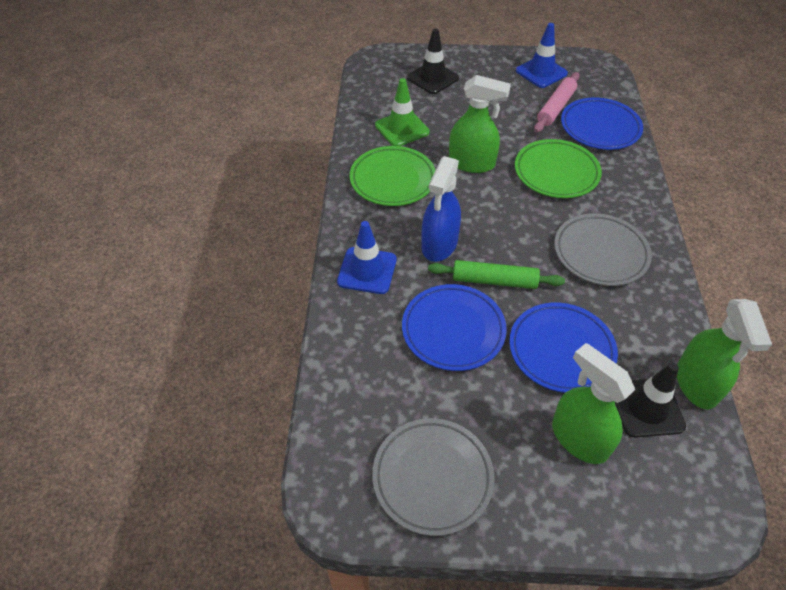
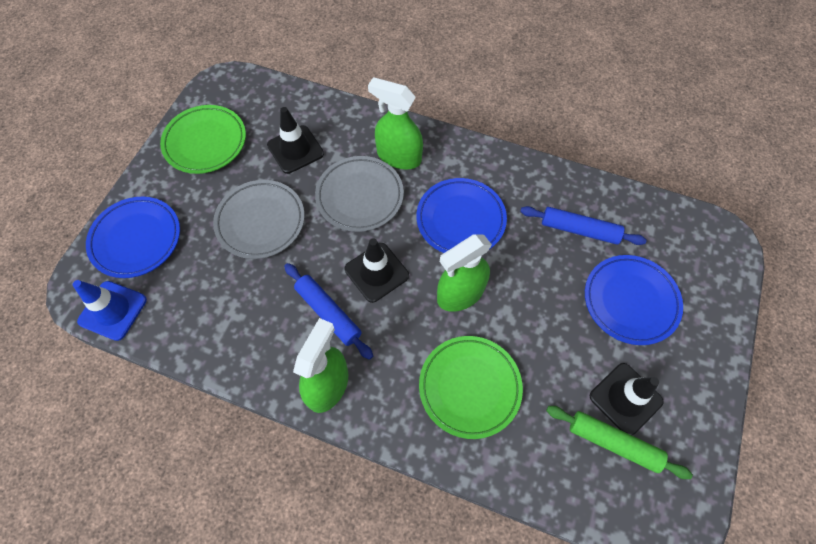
black traffic cone: 2 -> 3
blue rolling pin: 0 -> 2
blue spray bottle: 1 -> 0
blue traffic cone: 2 -> 1
green traffic cone: 1 -> 0
pink rolling pin: 1 -> 0

